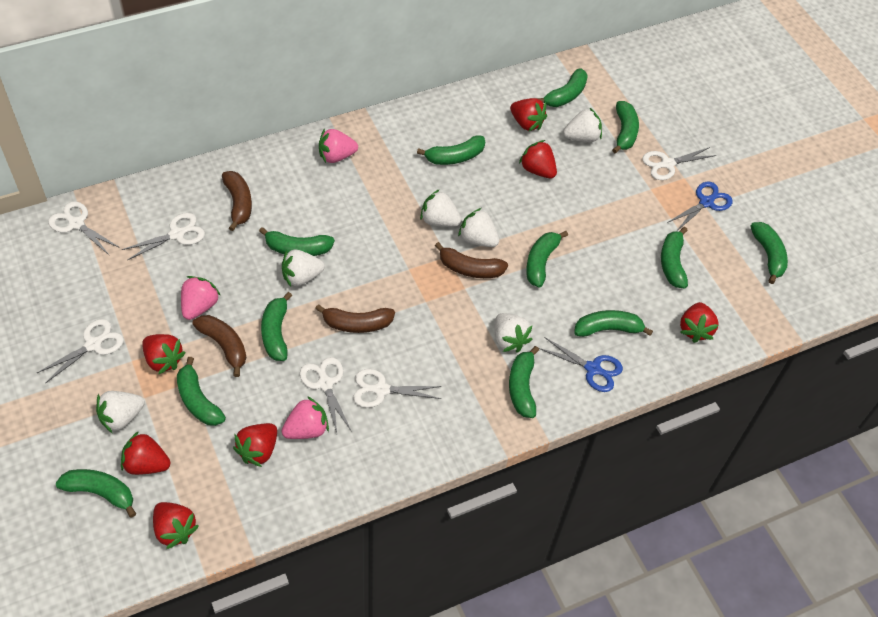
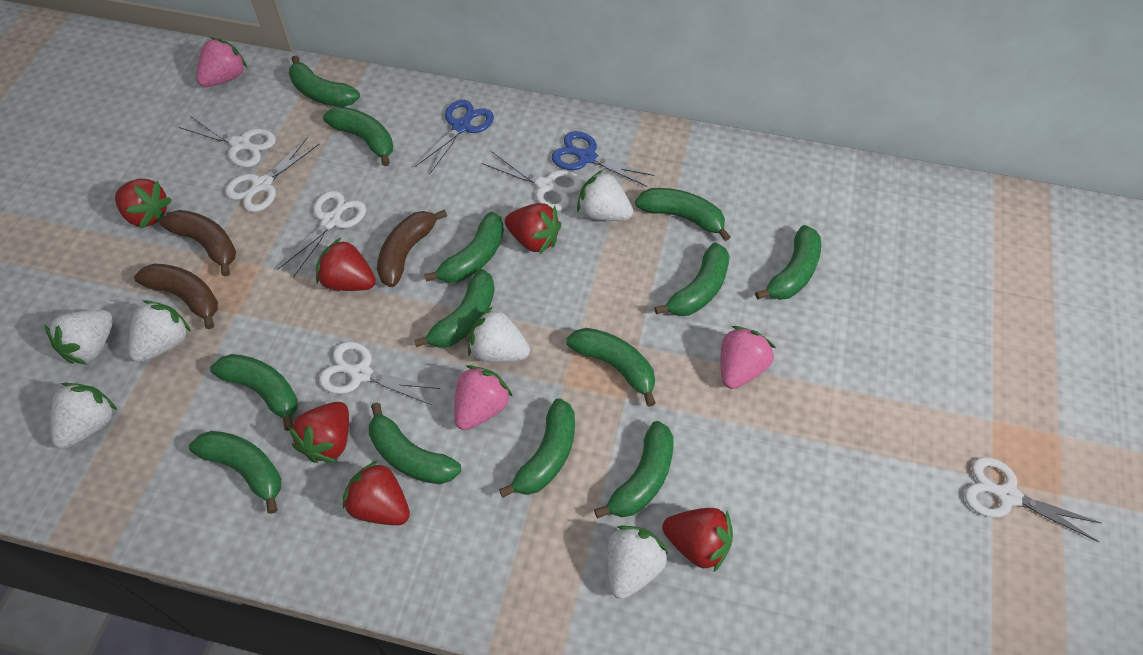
brown banana: 4 -> 3
green banana: 12 -> 13
red strawberry: 7 -> 6

